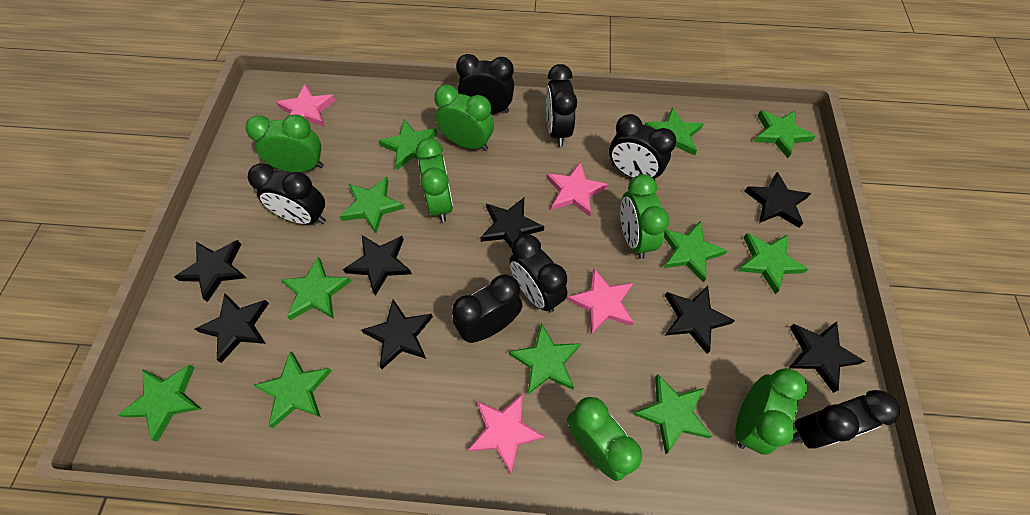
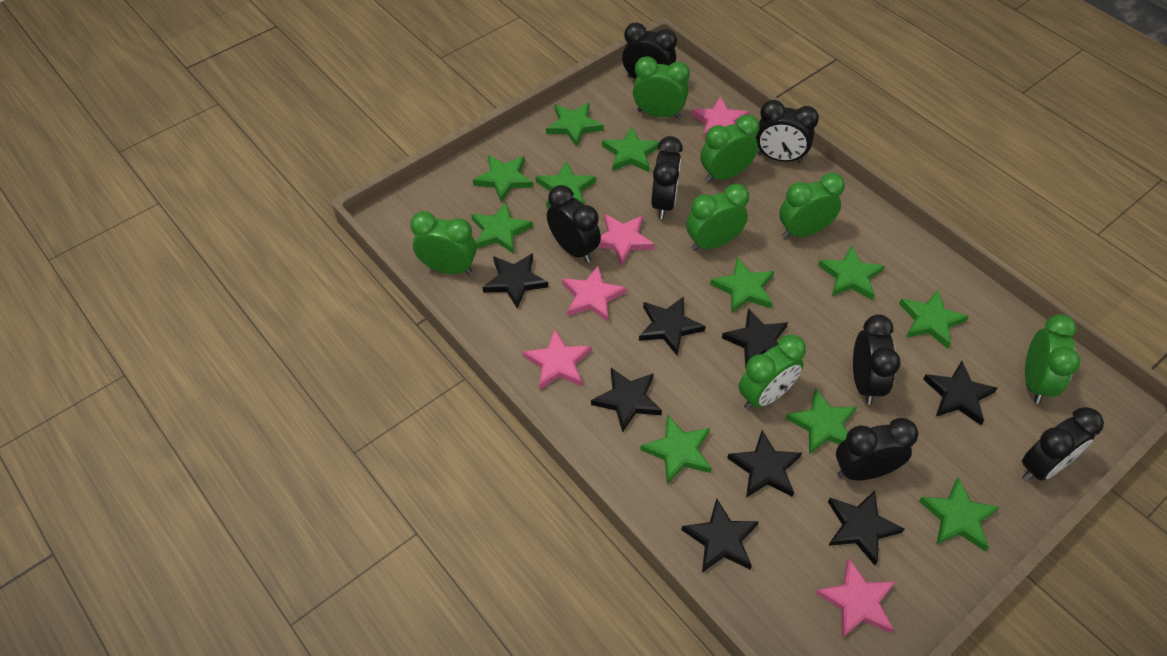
green clock: 6 -> 7
pink star: 4 -> 5

